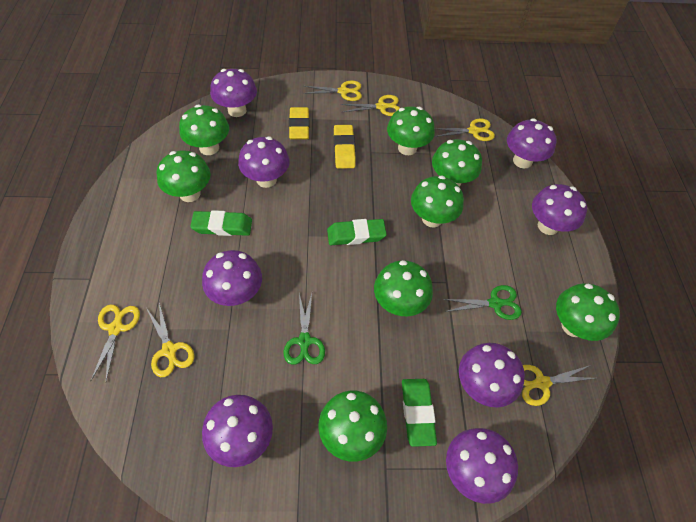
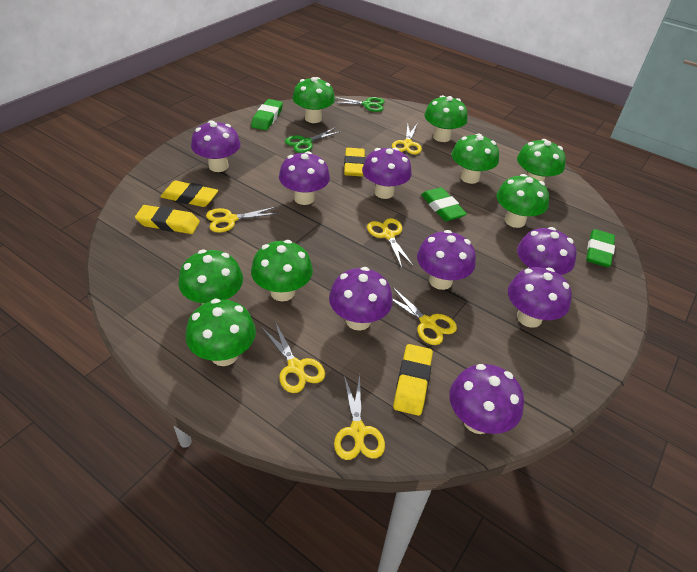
yellow eraser: 2 -> 4

